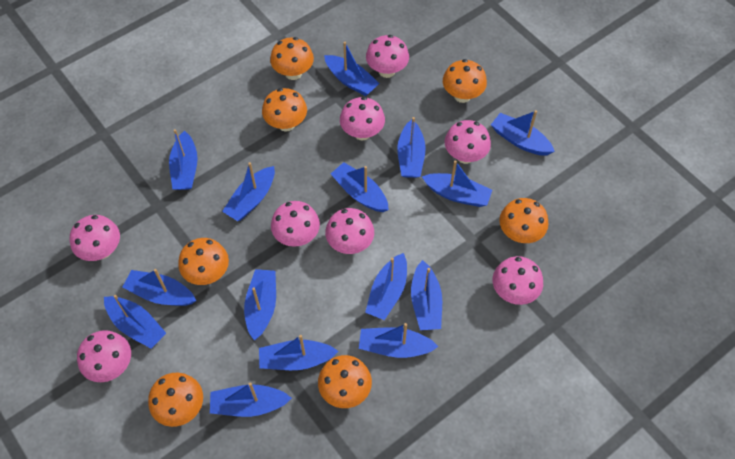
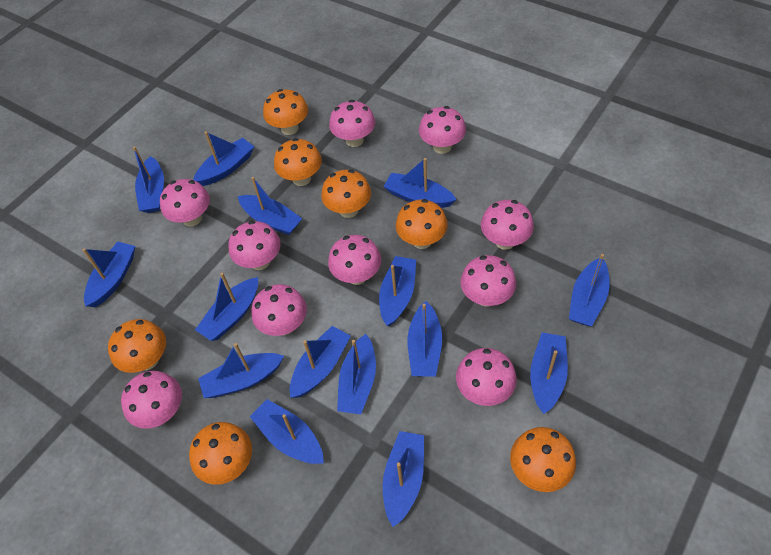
pink mushroom: 8 -> 10

